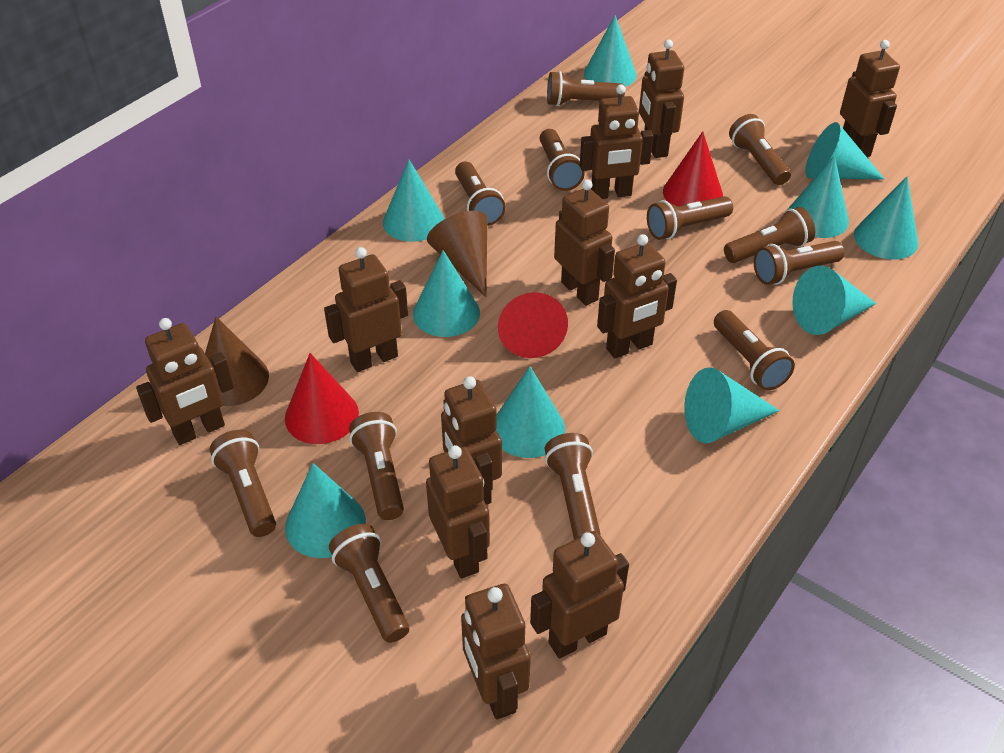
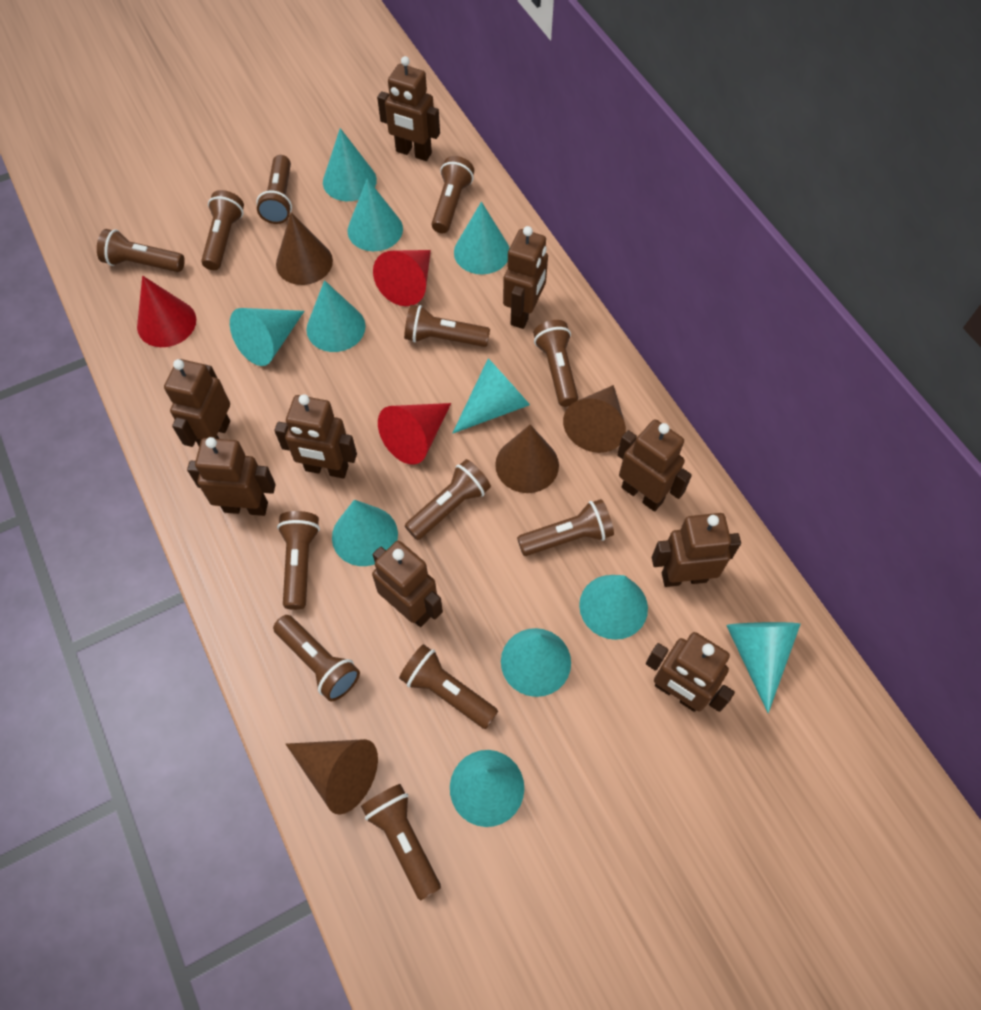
brown cone: 2 -> 4
brown robot: 11 -> 9
turquoise cone: 10 -> 11

